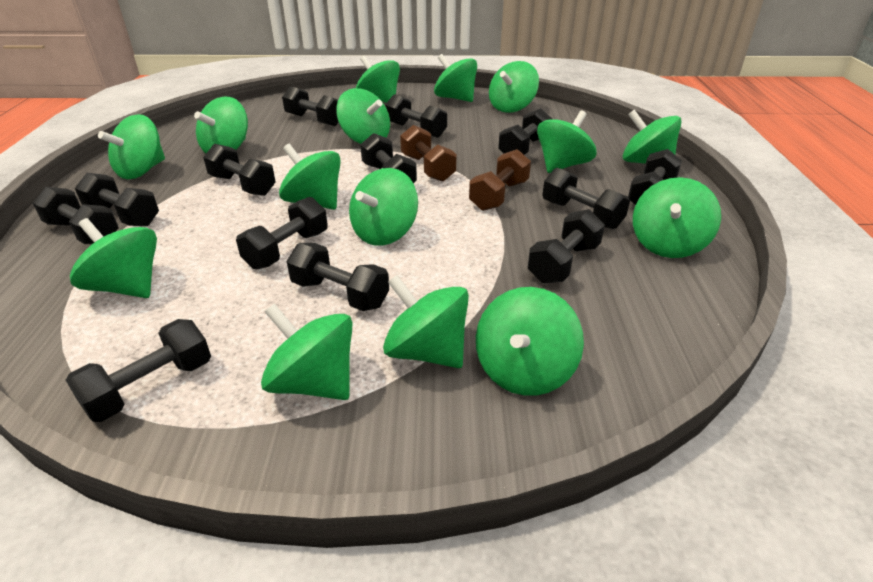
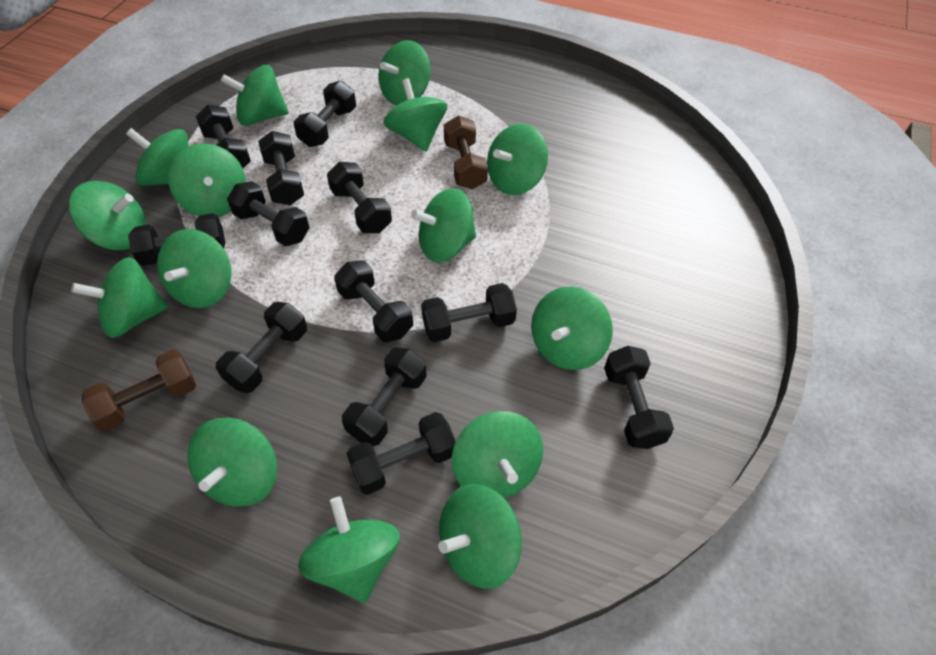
black dumbbell: 13 -> 12

